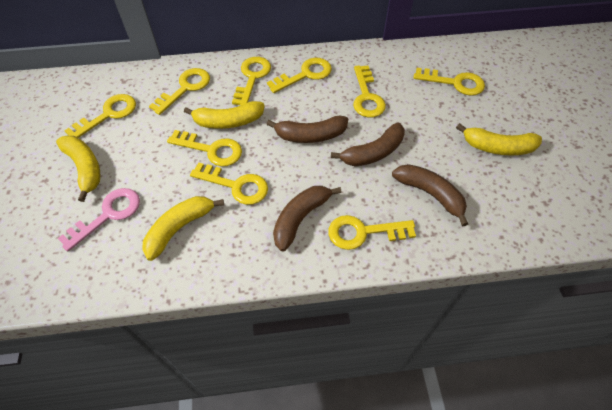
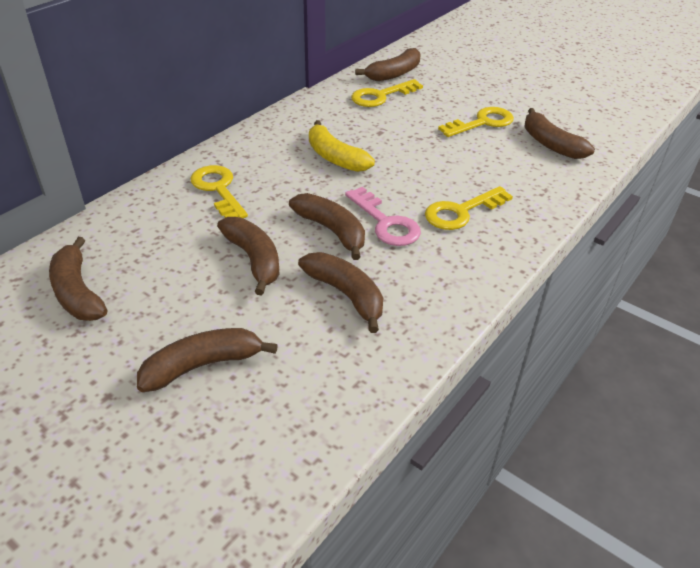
brown banana: 4 -> 7
yellow banana: 4 -> 1
yellow key: 9 -> 4

